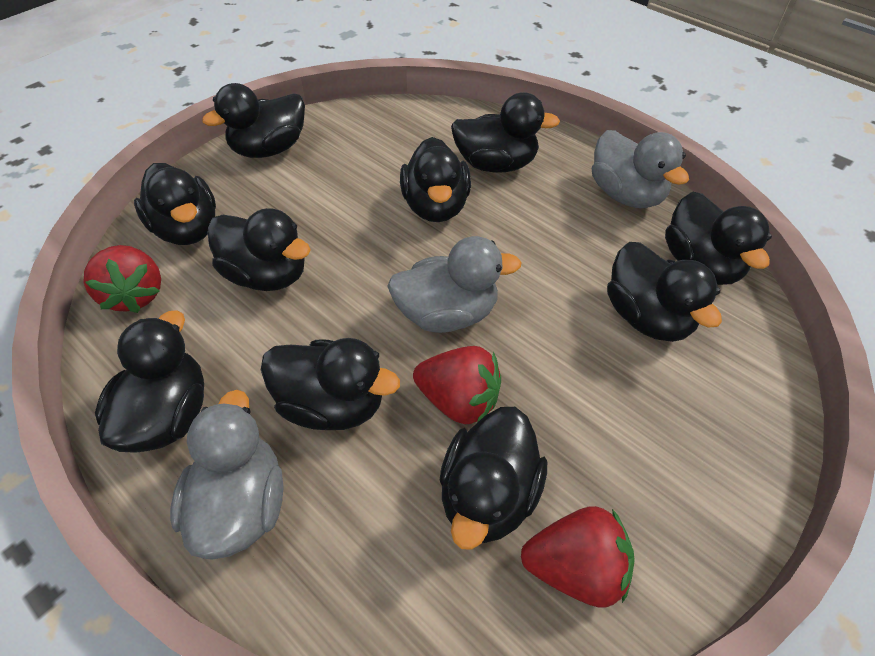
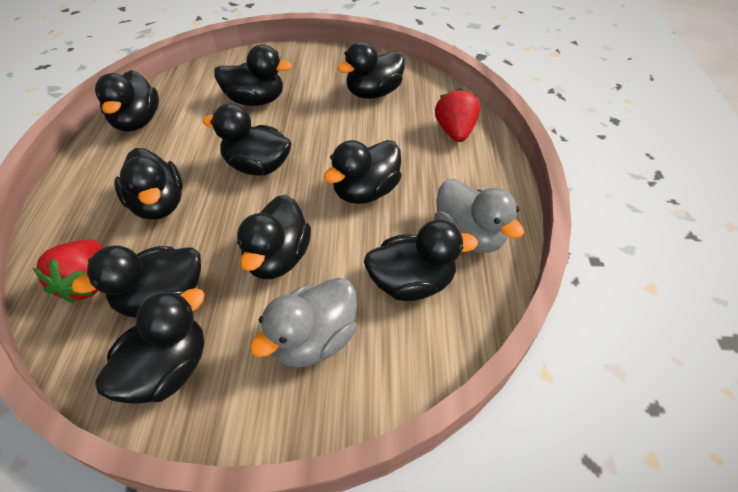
grey duck: 3 -> 2
red strawberry: 3 -> 2

